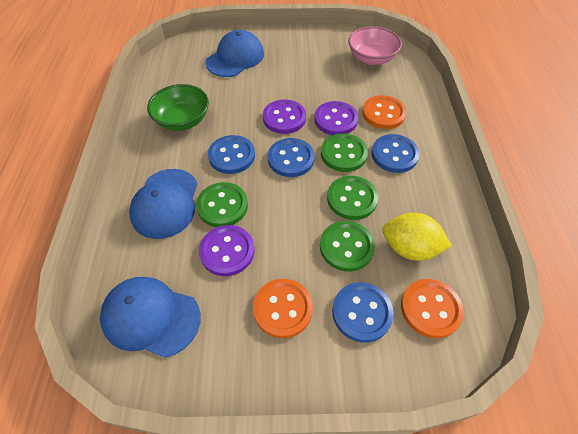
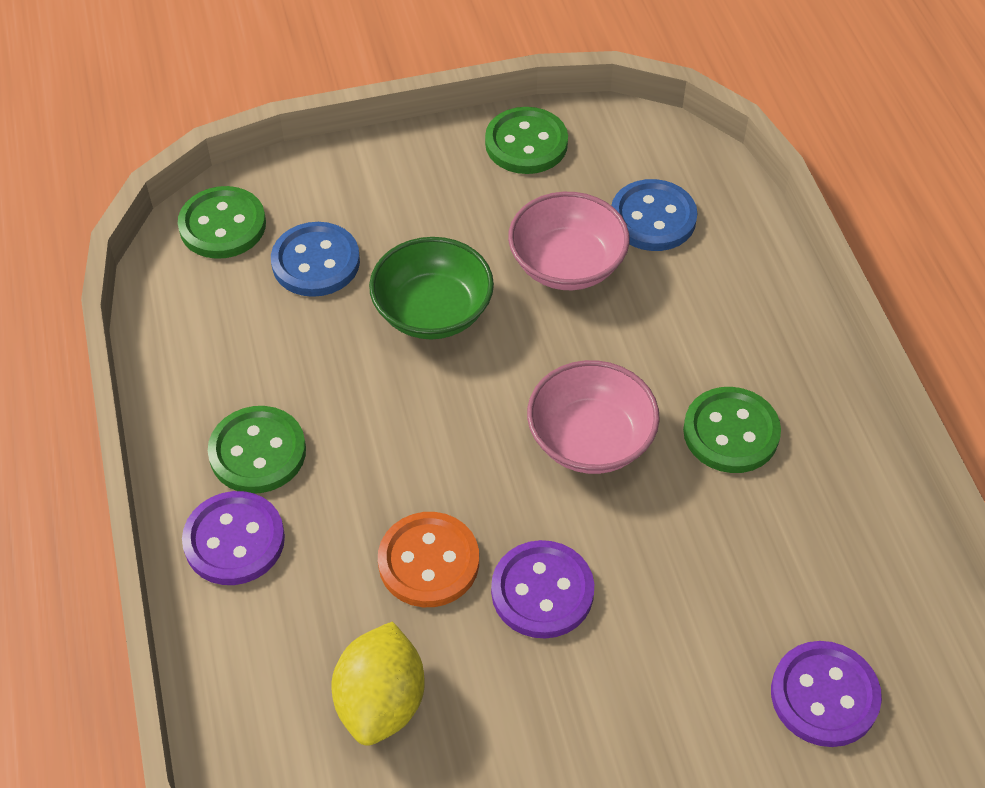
blue button: 4 -> 2
blue cap: 3 -> 0
orange button: 3 -> 1
pink bowl: 1 -> 2

